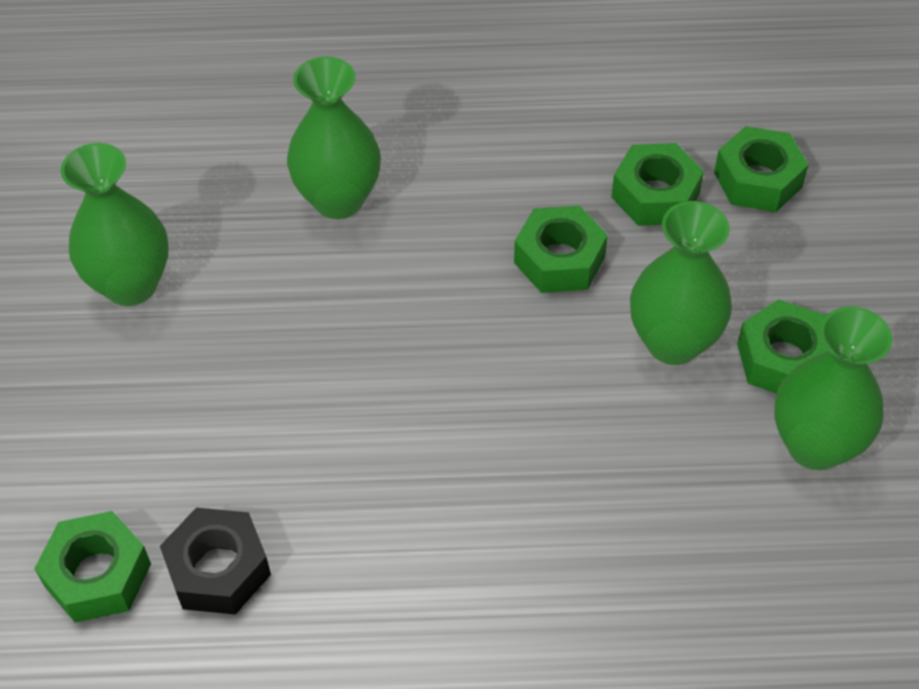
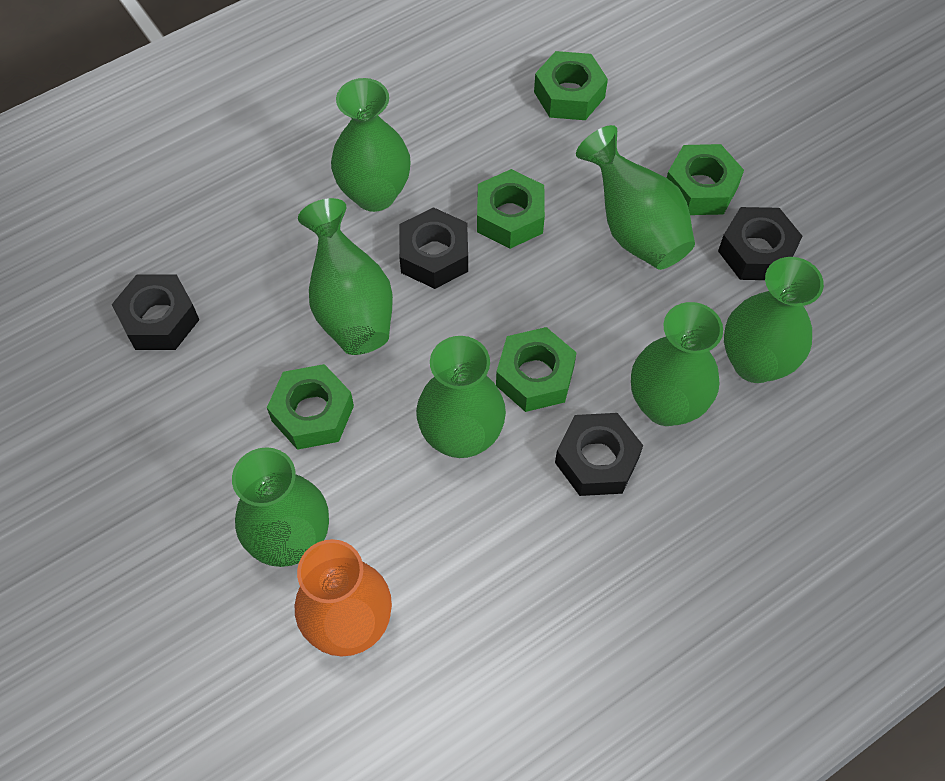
black nut: 1 -> 4
green vase: 4 -> 7
orange vase: 0 -> 1

